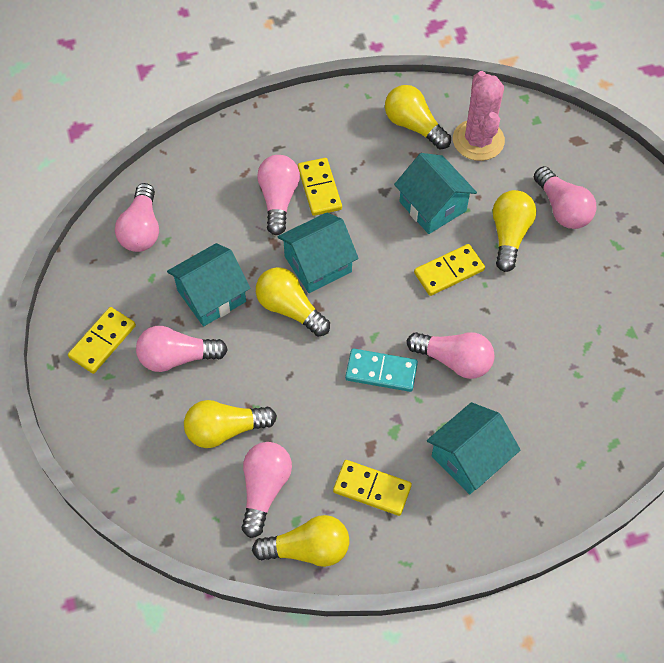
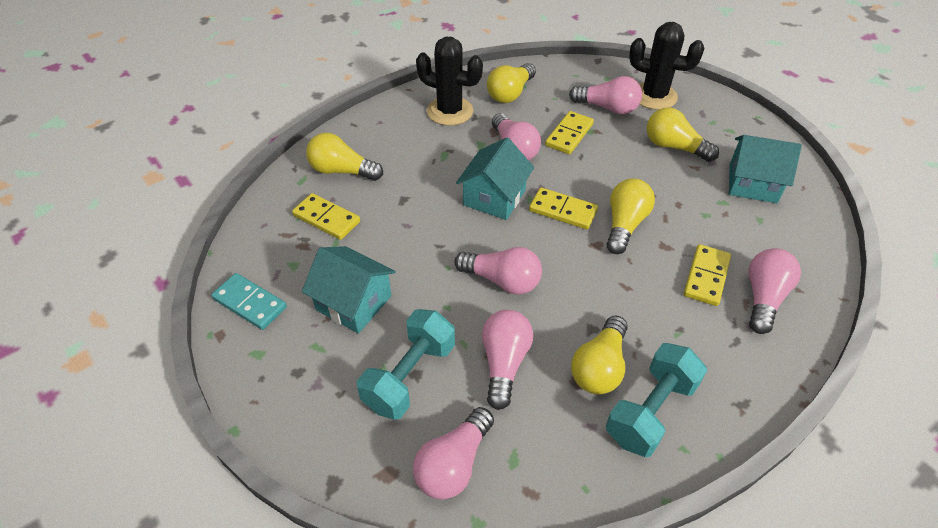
black cactus: 0 -> 2
pink cactus: 1 -> 0
turquoise dumbbell: 0 -> 2
turquoise house: 4 -> 3

